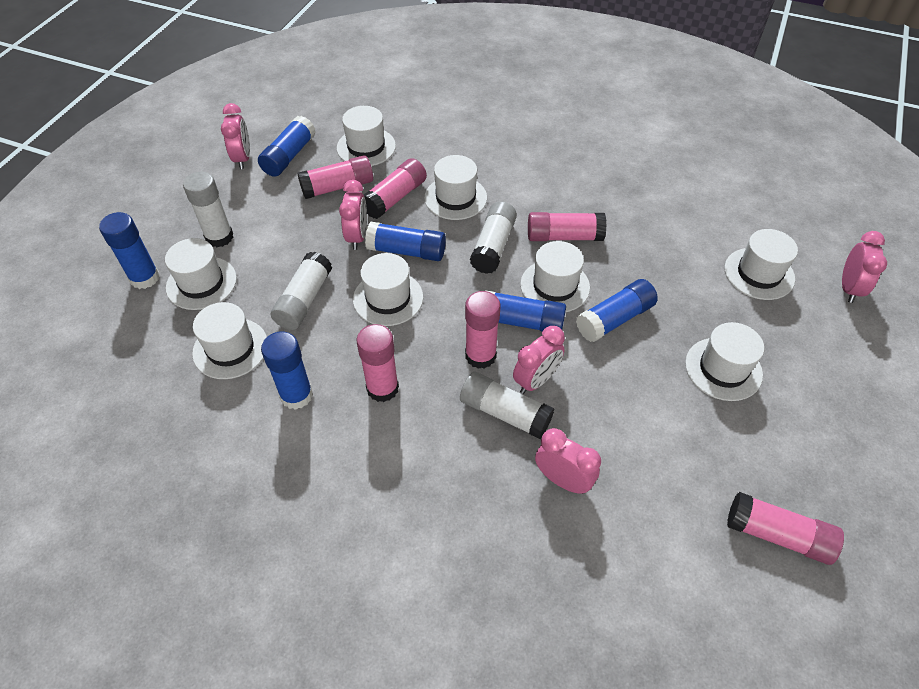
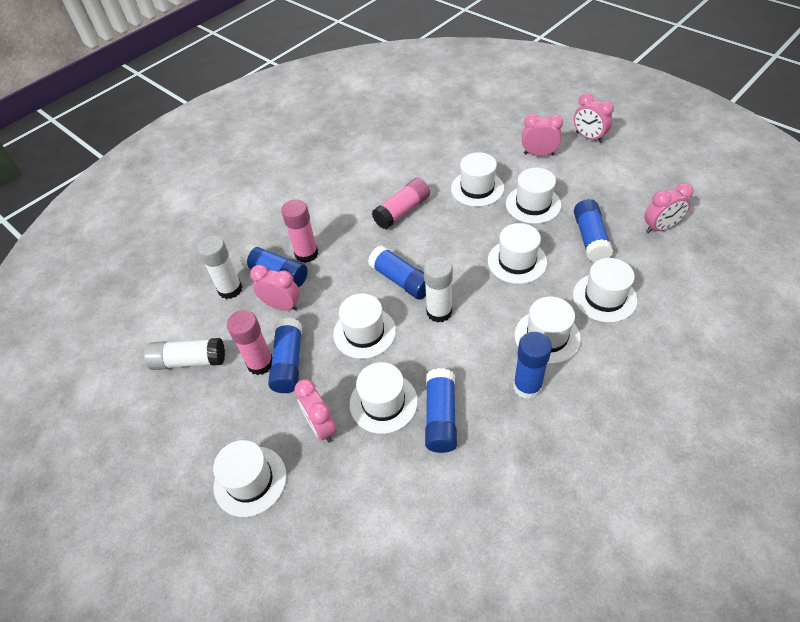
pink glue stick: 6 -> 3
white glue stick: 4 -> 3

